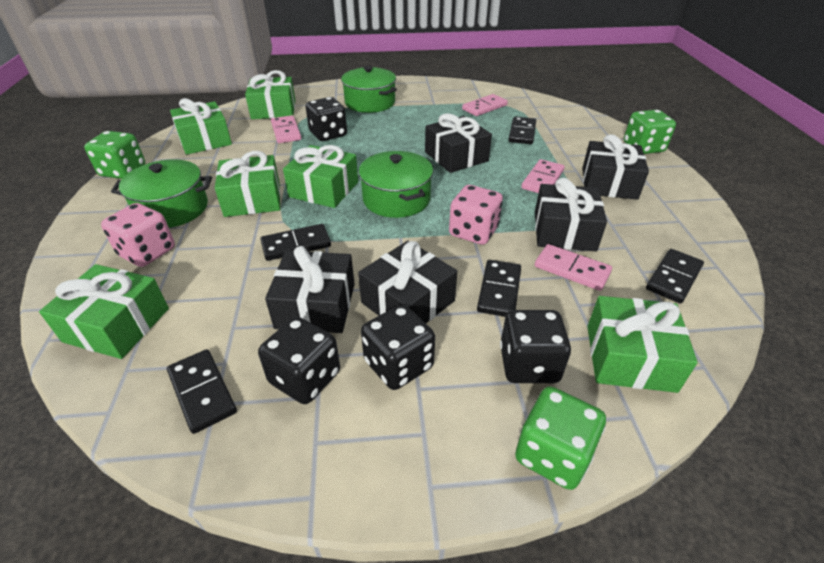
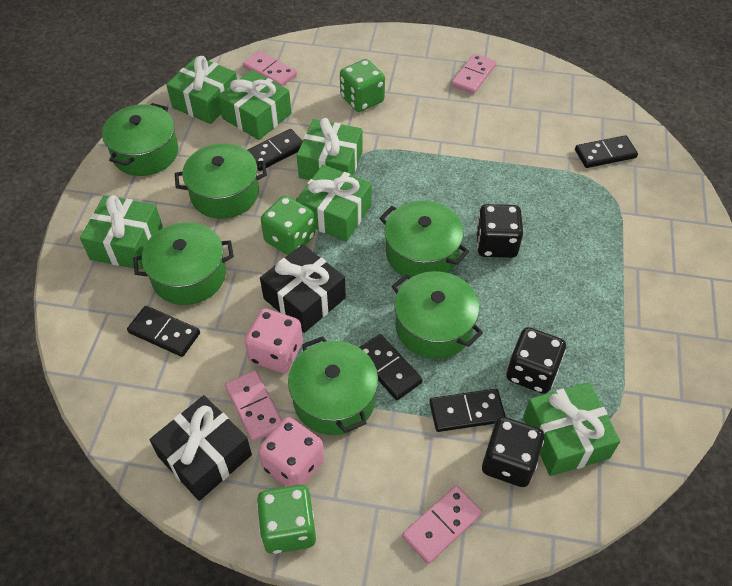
black dice: 4 -> 3
black gift: 5 -> 2
green pot: 3 -> 6

